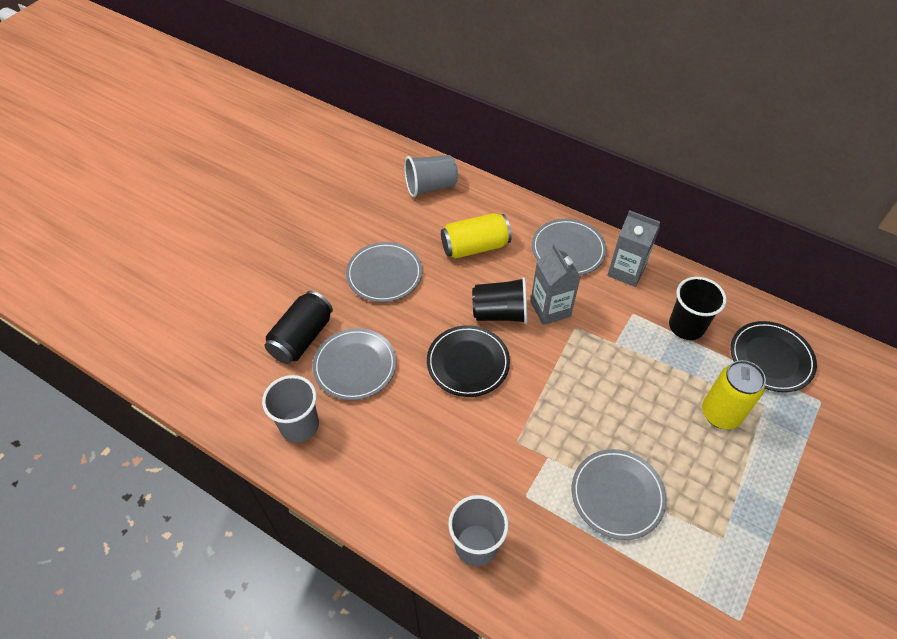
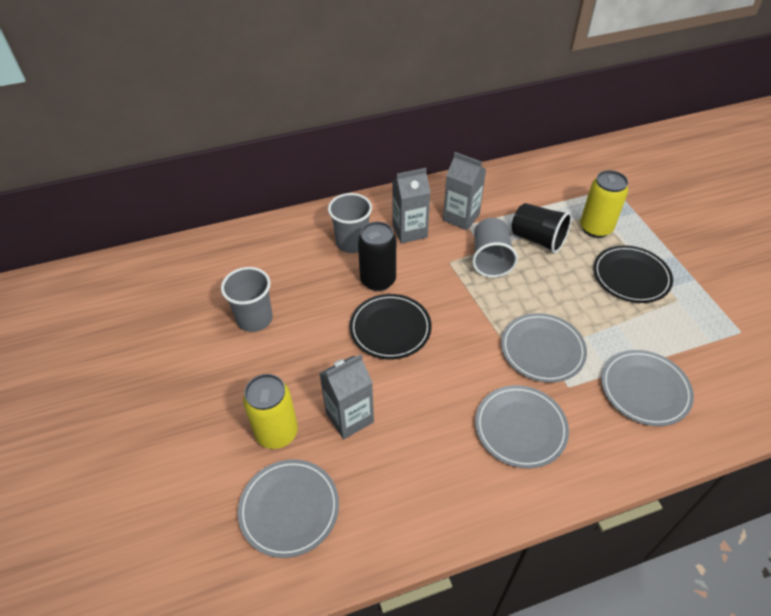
black cup: 2 -> 1
grey carton: 2 -> 3

